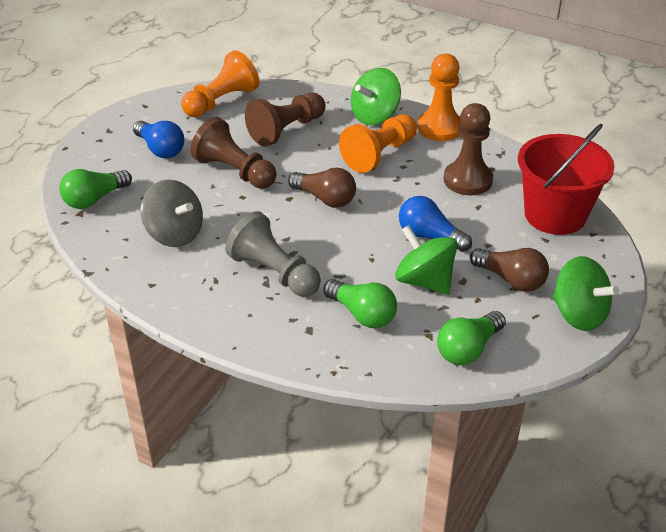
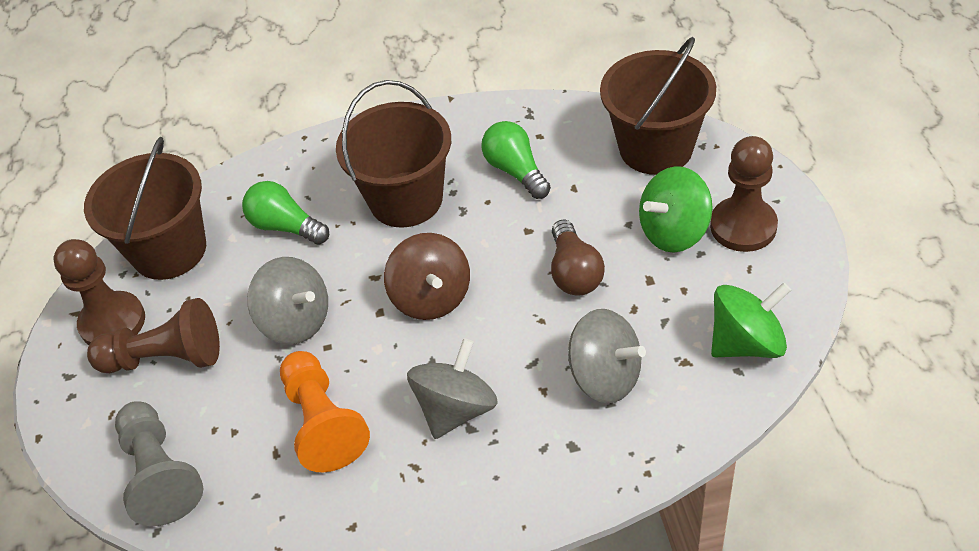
blue light bulb: 2 -> 0
brown bucket: 0 -> 3
brown light bulb: 2 -> 1
brown spinning top: 0 -> 1
green light bulb: 3 -> 2
green spinning top: 3 -> 2
grey spinning top: 1 -> 3
orange pawn: 3 -> 1
red bucket: 1 -> 0

